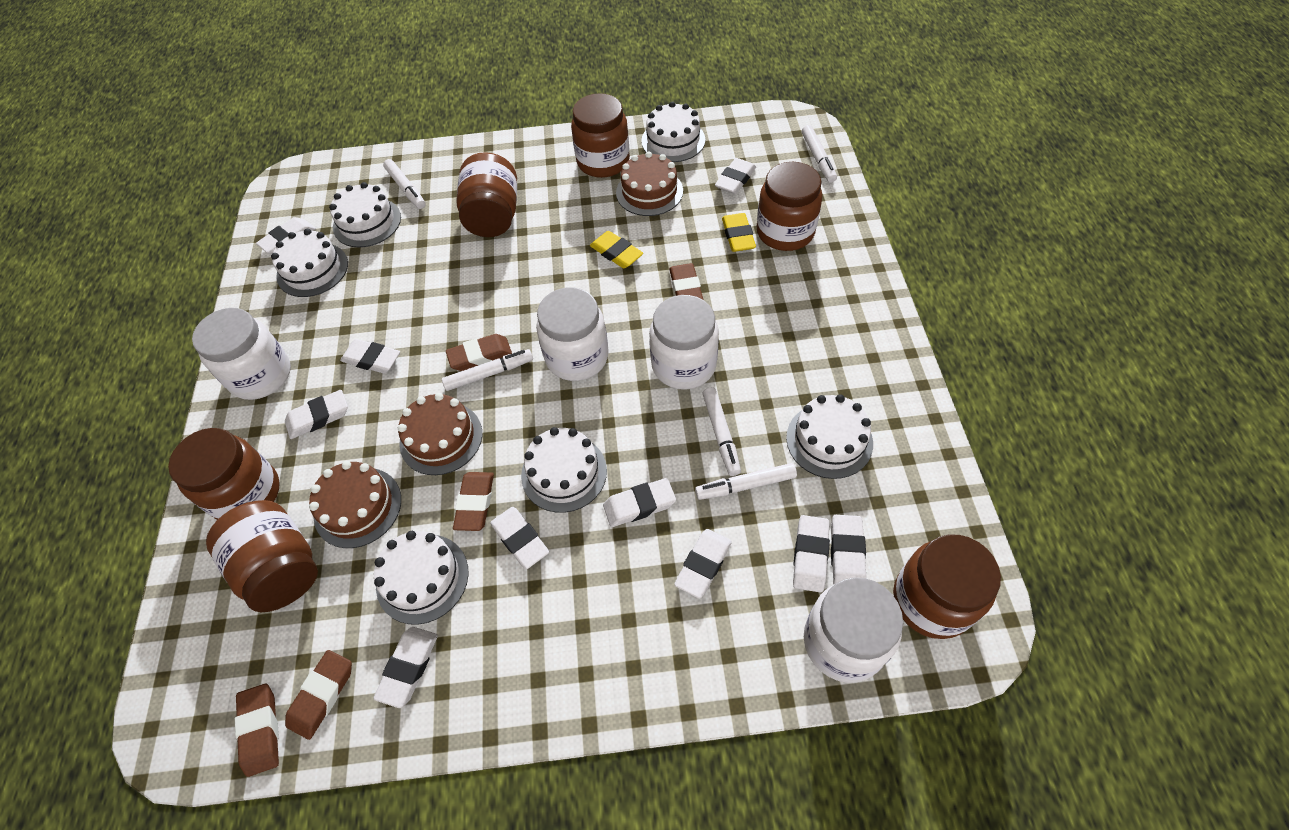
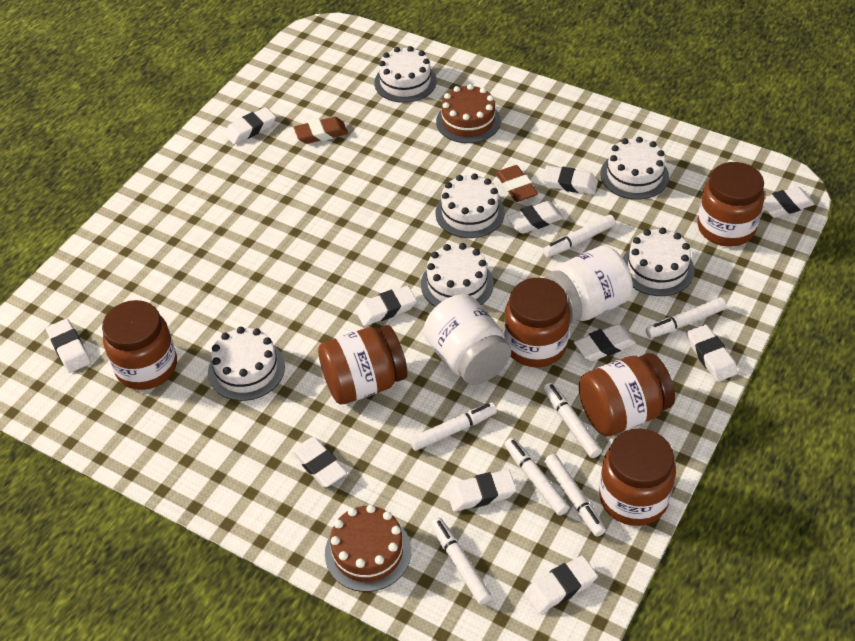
brown cake: 3 -> 2
brown eraser: 5 -> 2
white eraser: 10 -> 11
white jar: 4 -> 2
white marker: 5 -> 7
yellow eraser: 2 -> 0

